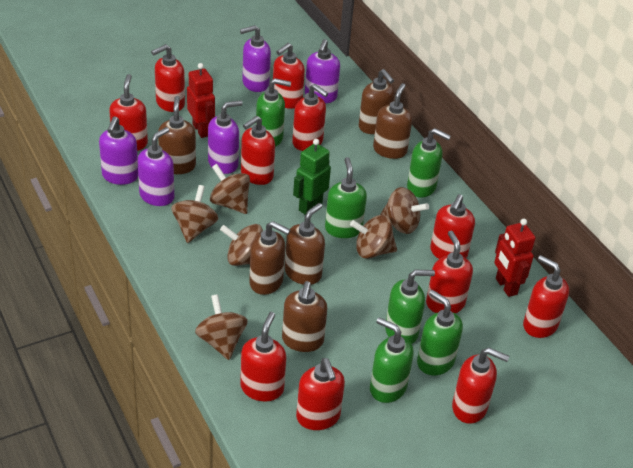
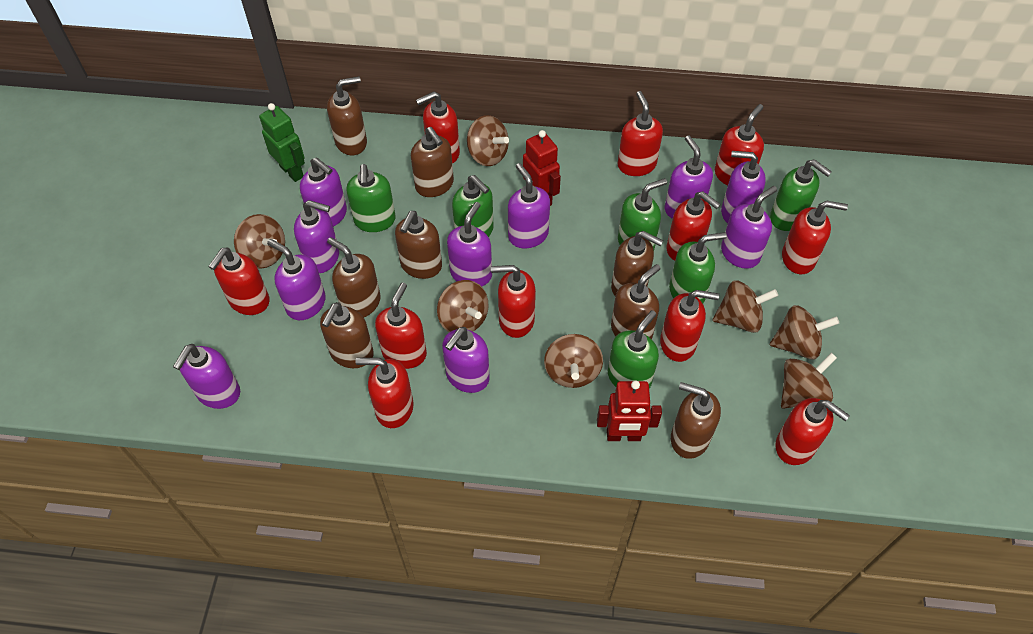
brown soap dispenser: 6 -> 8
brown spinning top: 6 -> 7
purple soap dispenser: 5 -> 10

